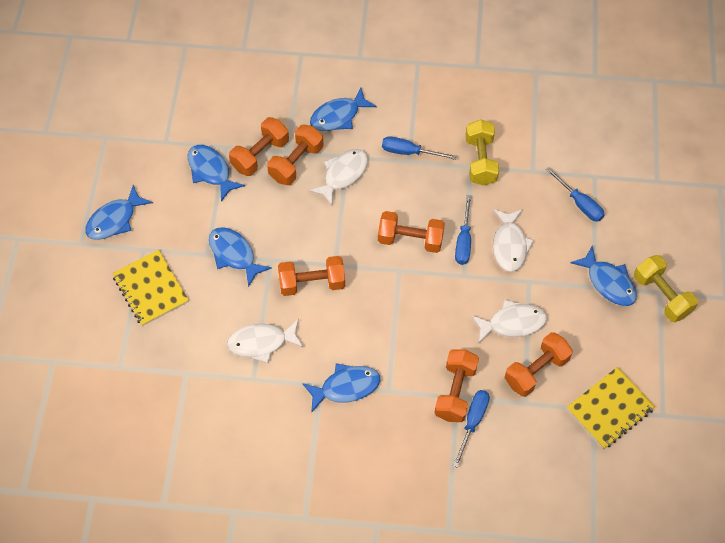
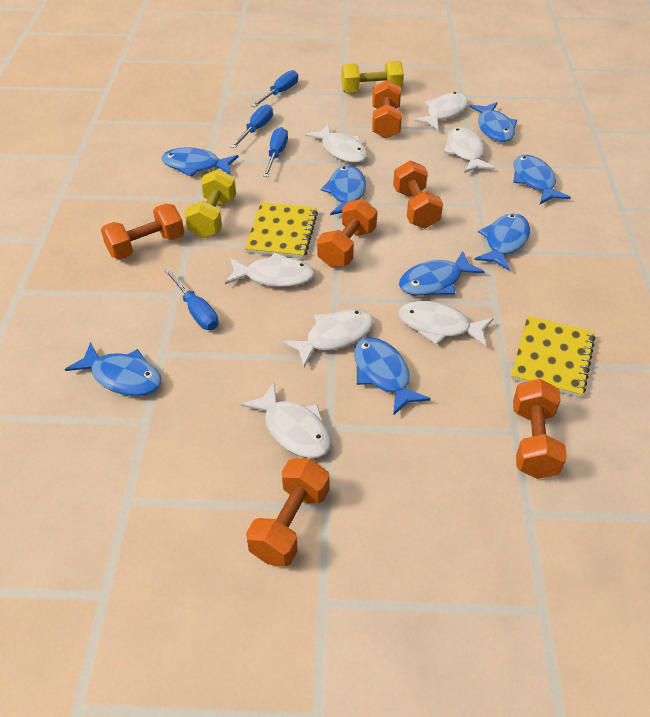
blue fish: 6 -> 8
white fish: 4 -> 7

